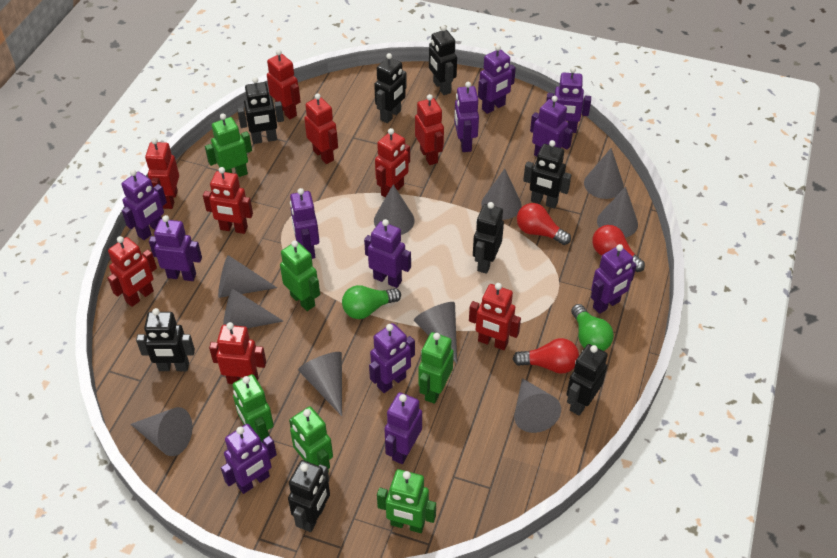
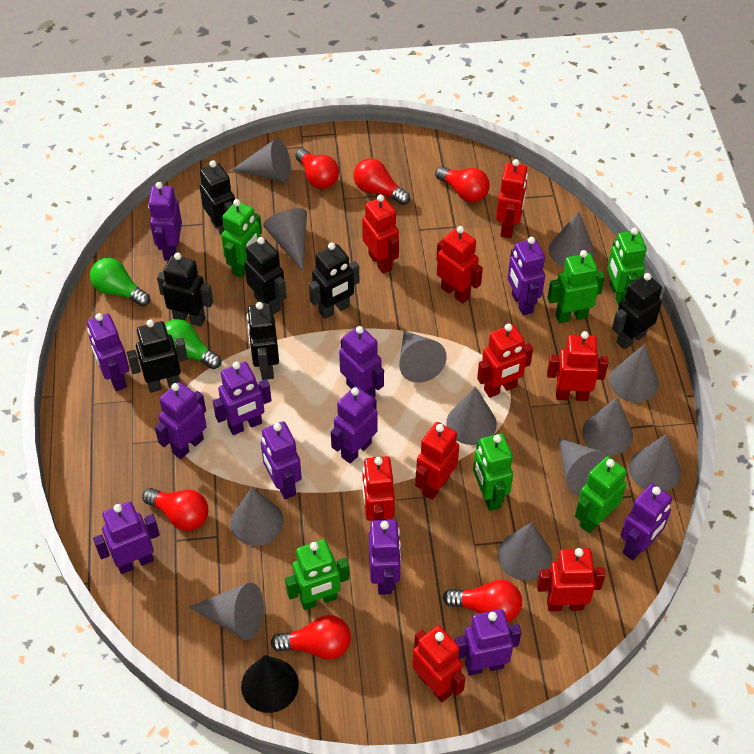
black cone: 0 -> 1
black robot: 8 -> 7
grey cone: 10 -> 12
red light bulb: 3 -> 6

